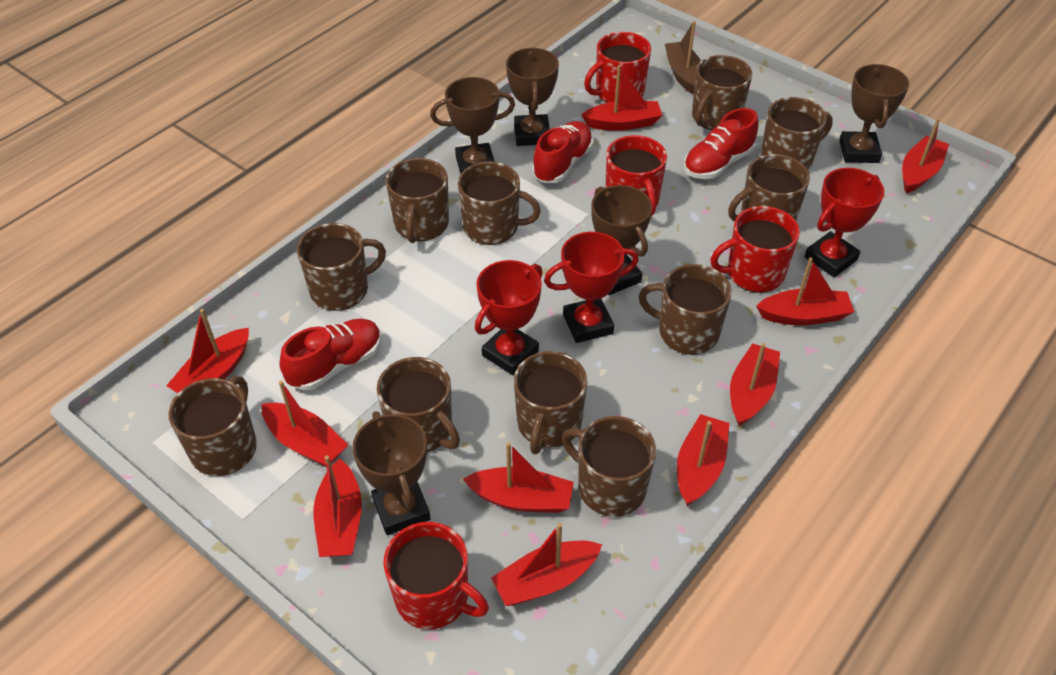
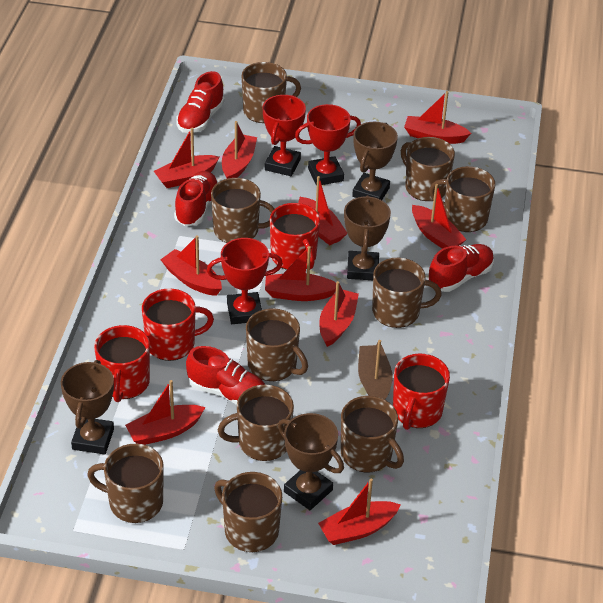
brown mug: 11 -> 10
brown trophy: 5 -> 4
red shoe: 3 -> 4

